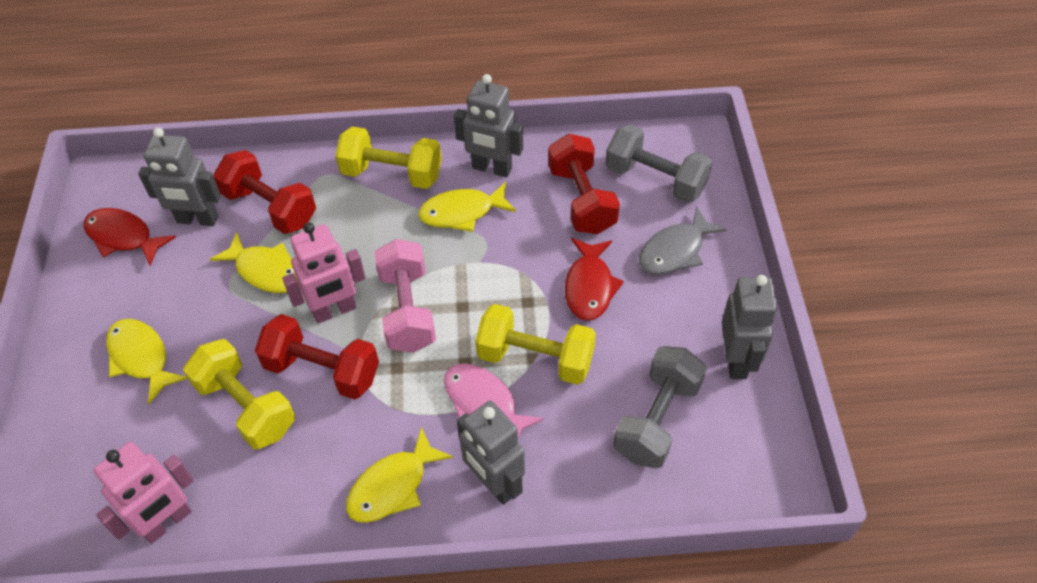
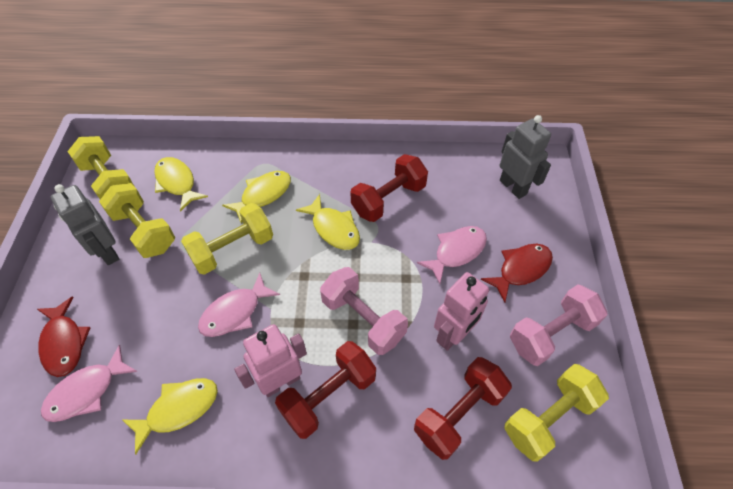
grey dumbbell: 2 -> 0
grey fish: 1 -> 0
grey robot: 4 -> 2
pink dumbbell: 1 -> 2
pink fish: 1 -> 3
yellow dumbbell: 3 -> 4

